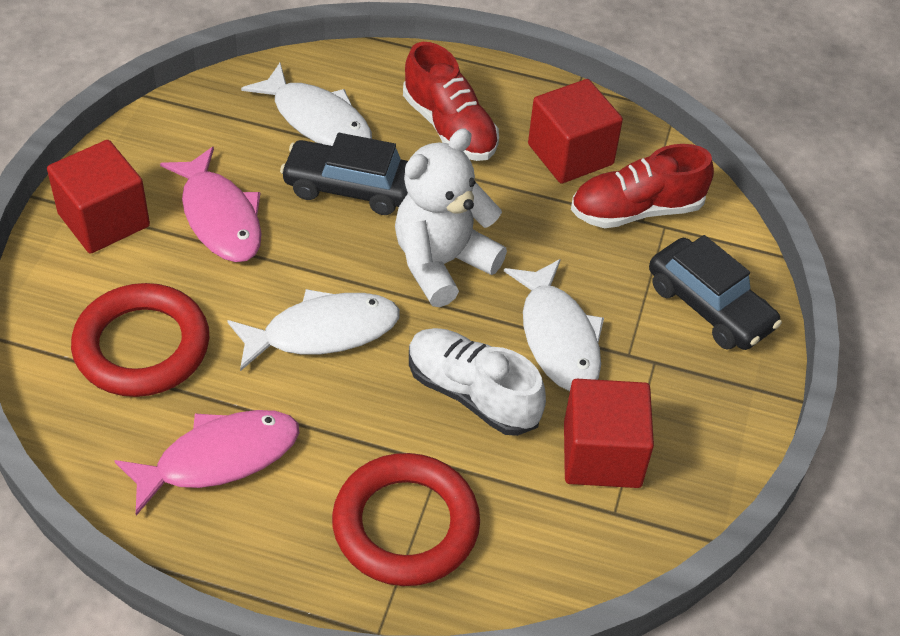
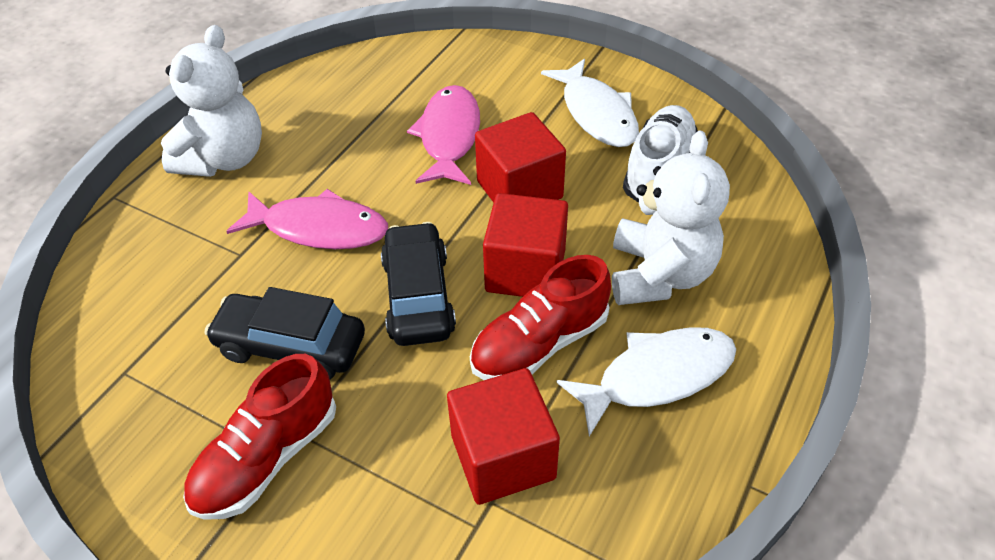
red ring: 2 -> 0
white fish: 3 -> 2
white teddy bear: 1 -> 2

